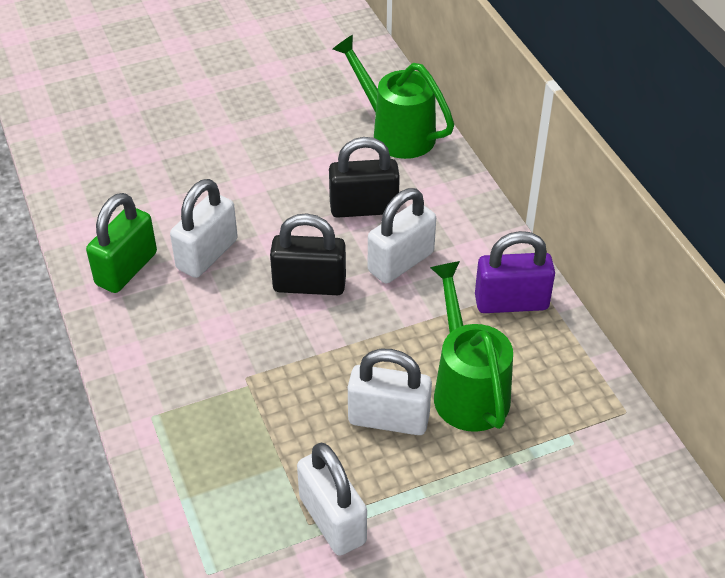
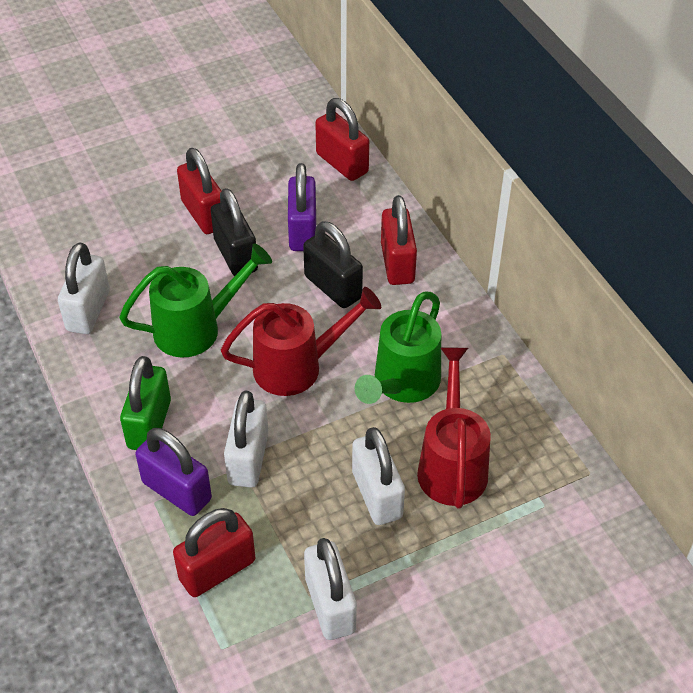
purple padlock: 1 -> 2
red padlock: 0 -> 4
red watering can: 0 -> 2

